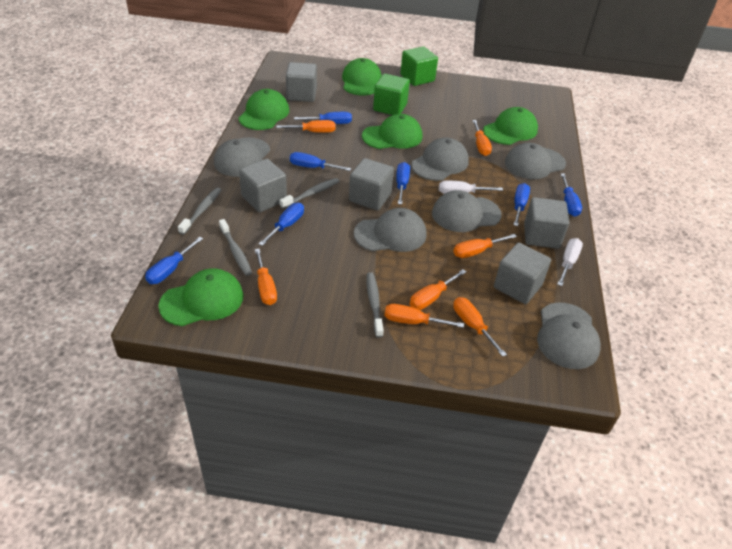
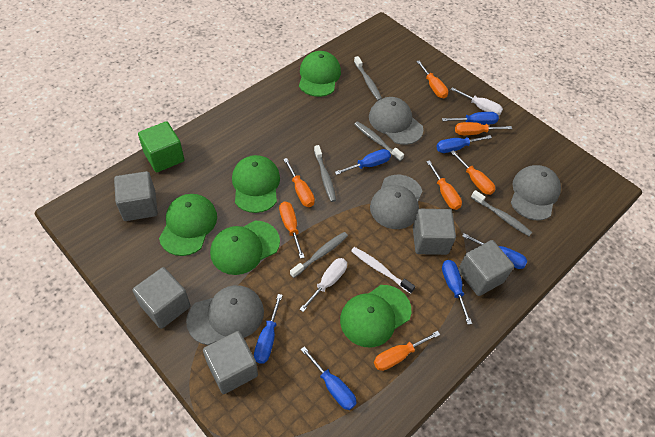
green cube: 2 -> 1
grey cap: 6 -> 4
grey toothbrush: 4 -> 5
white toothbrush: 0 -> 1

